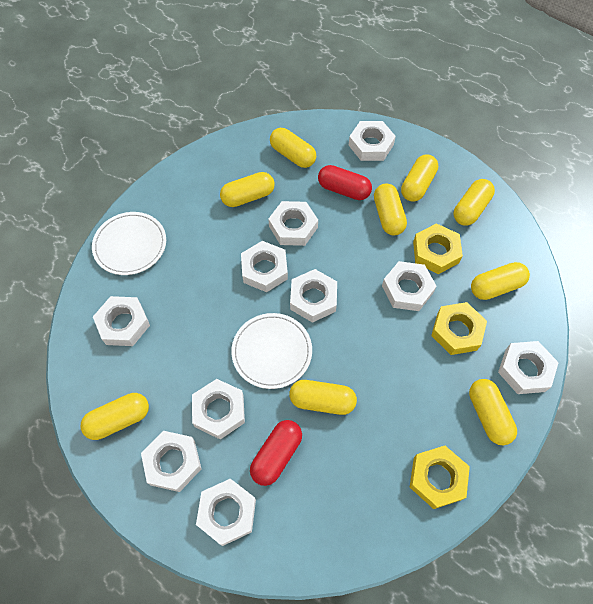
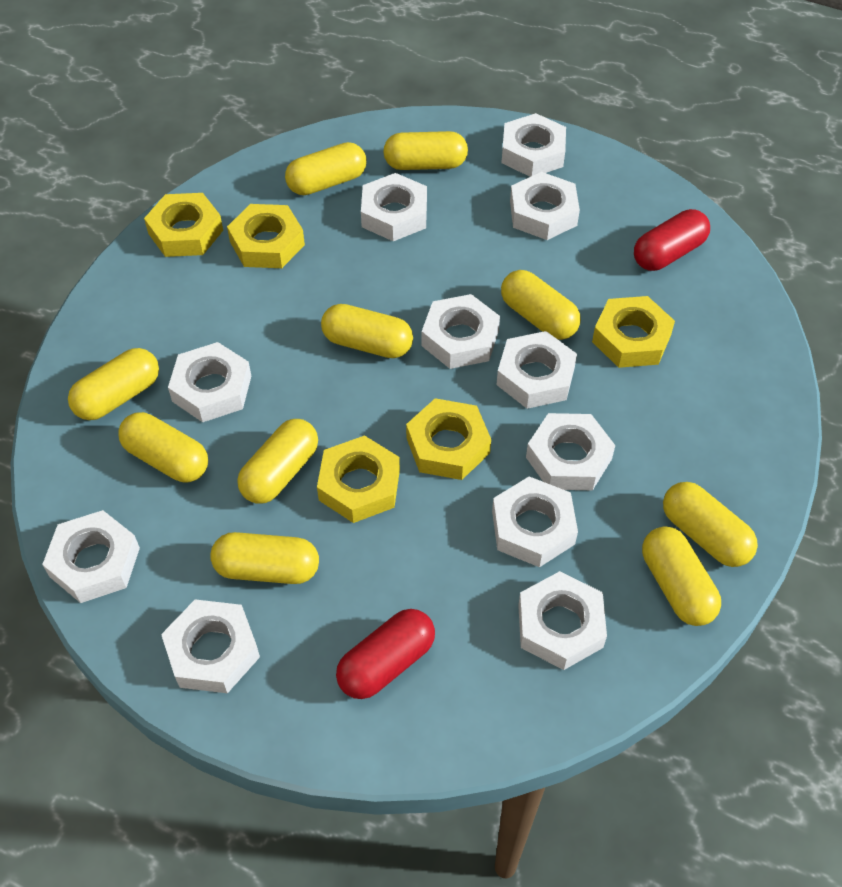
white nut: 10 -> 11
white plate: 2 -> 0
yellow capsule: 9 -> 10
yellow nut: 3 -> 5

